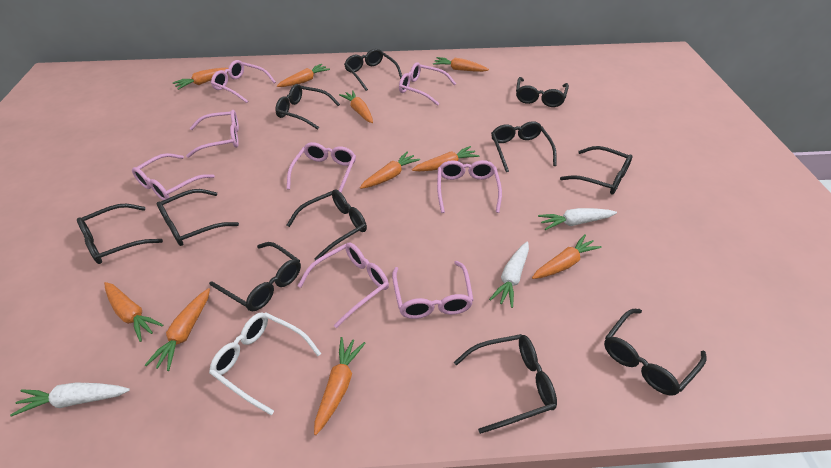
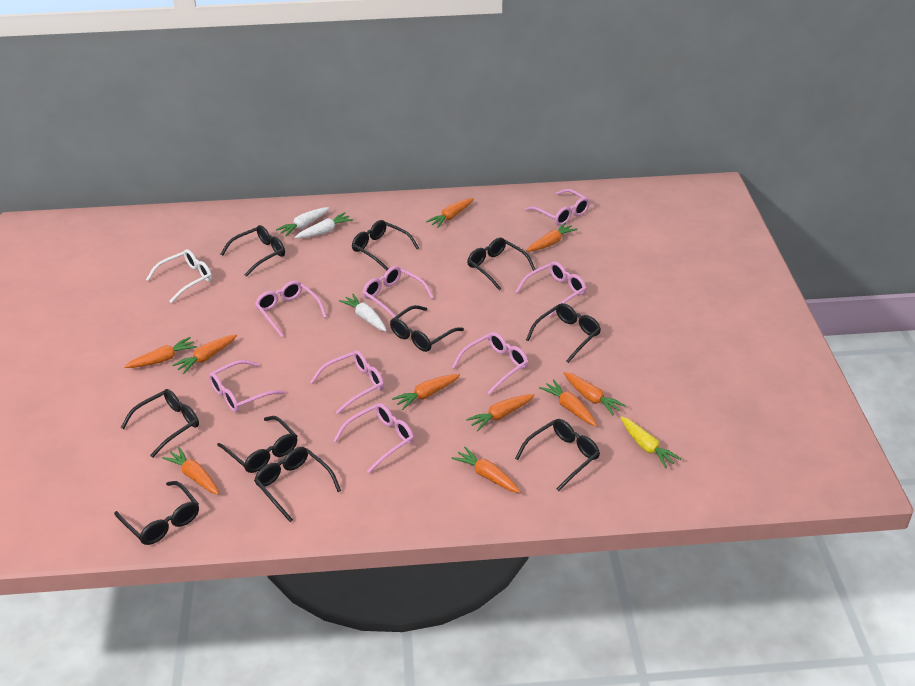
black glasses: 11 -> 10
yellow carrot: 0 -> 1

